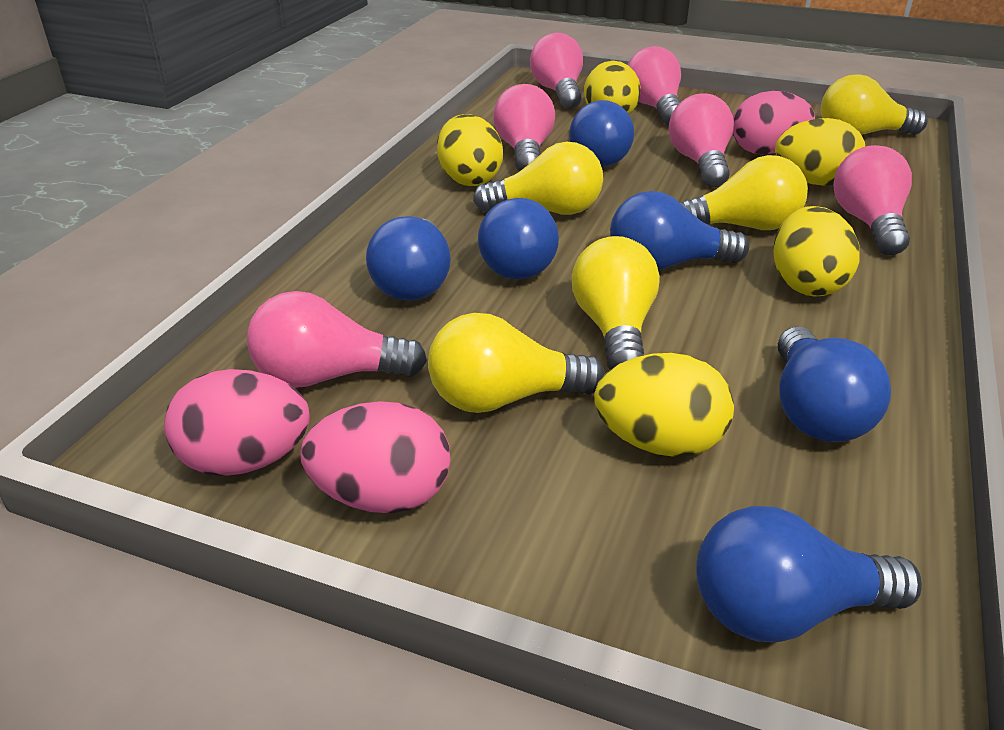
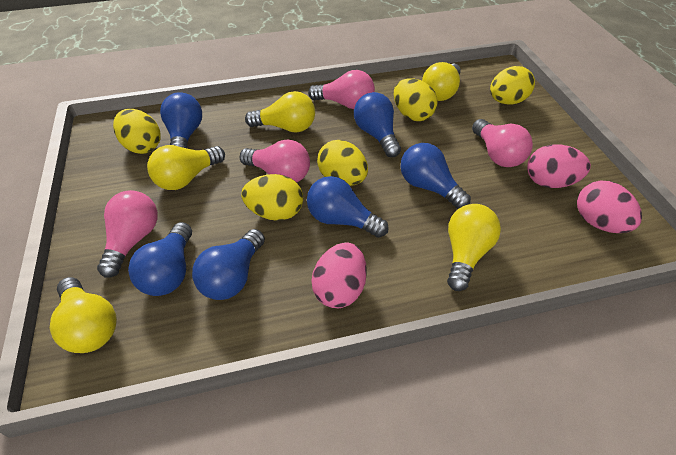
pink light bulb: 6 -> 4

